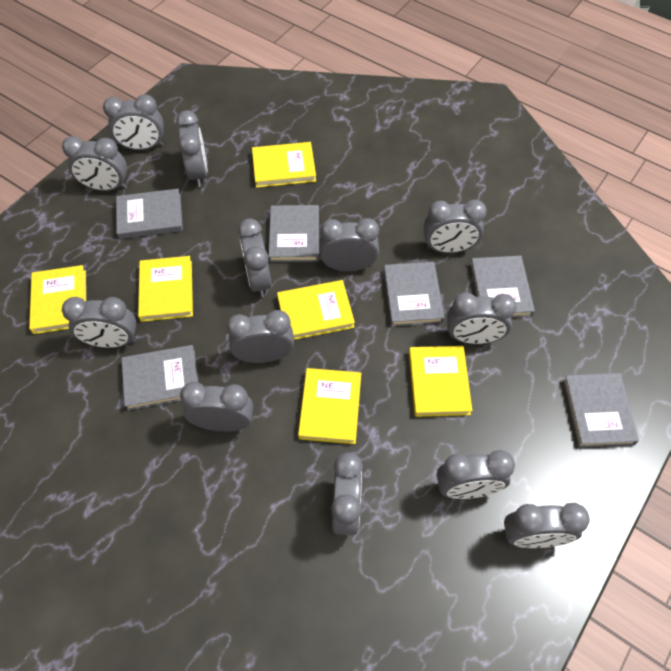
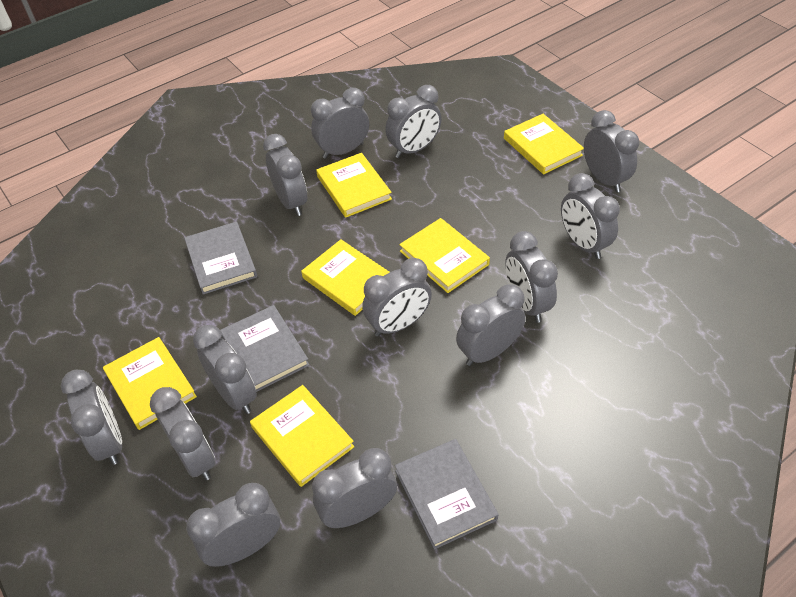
grey book: 6 -> 3

